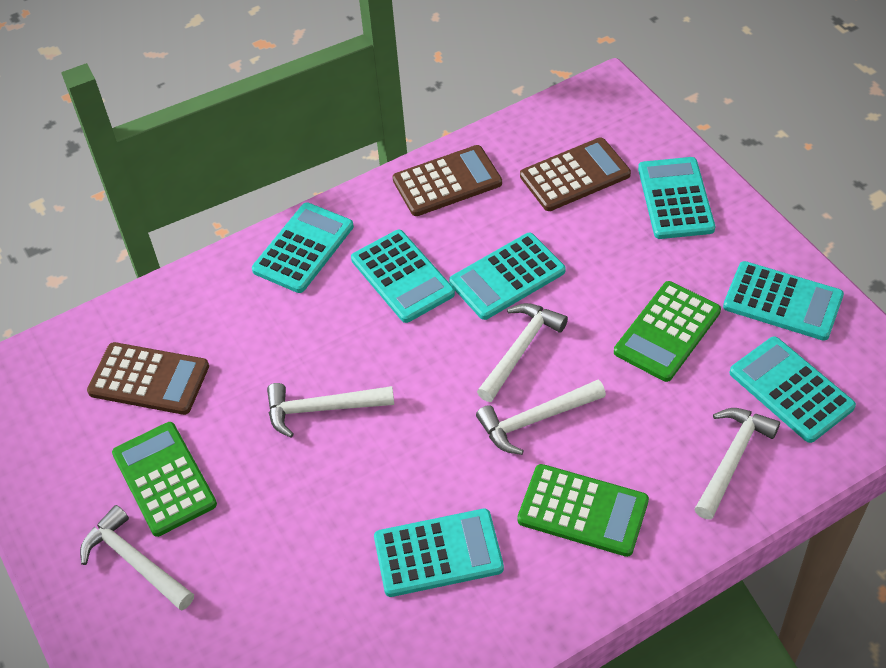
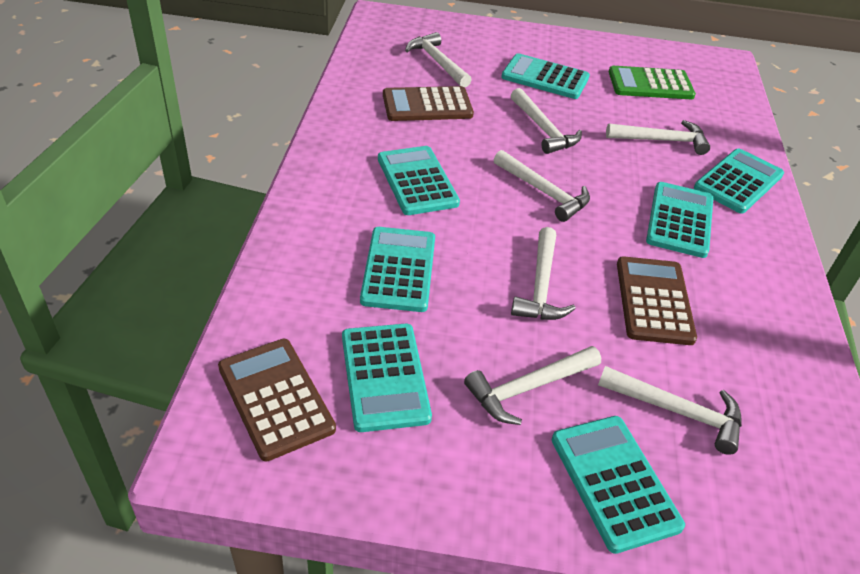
green calculator: 3 -> 1
white hammer: 5 -> 7

